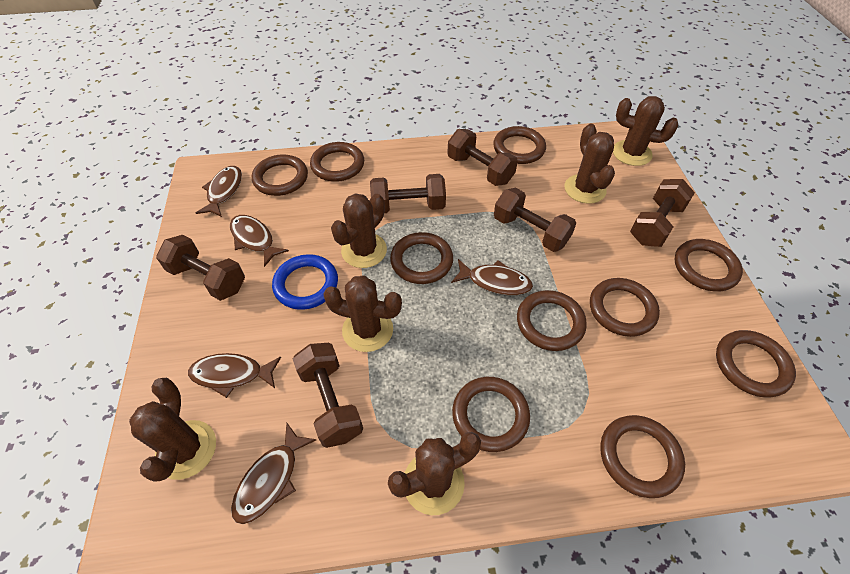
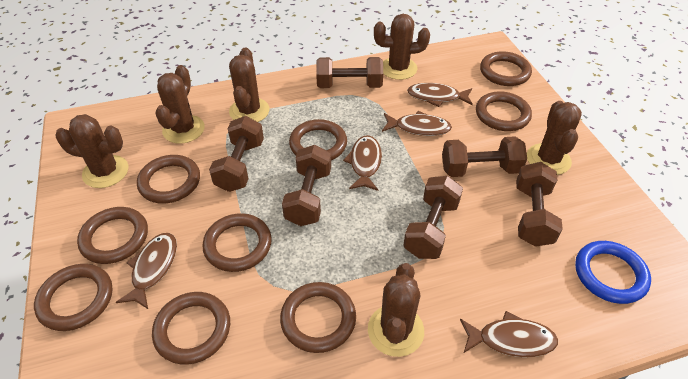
brown ring: 10 -> 9

